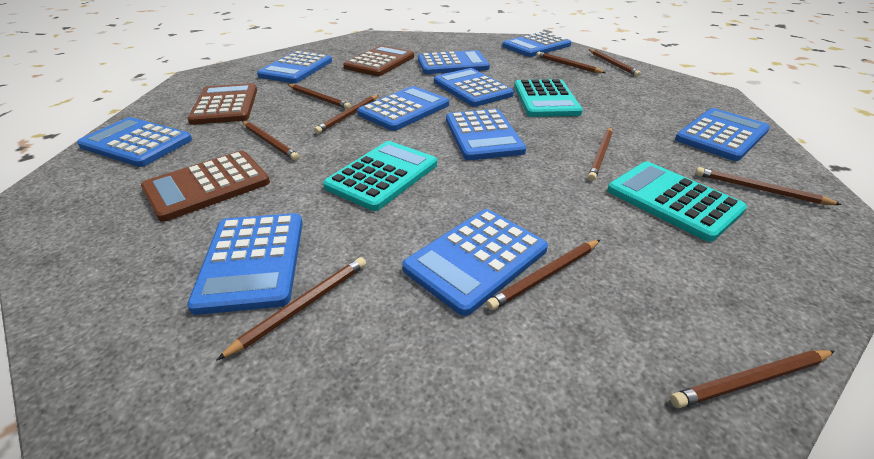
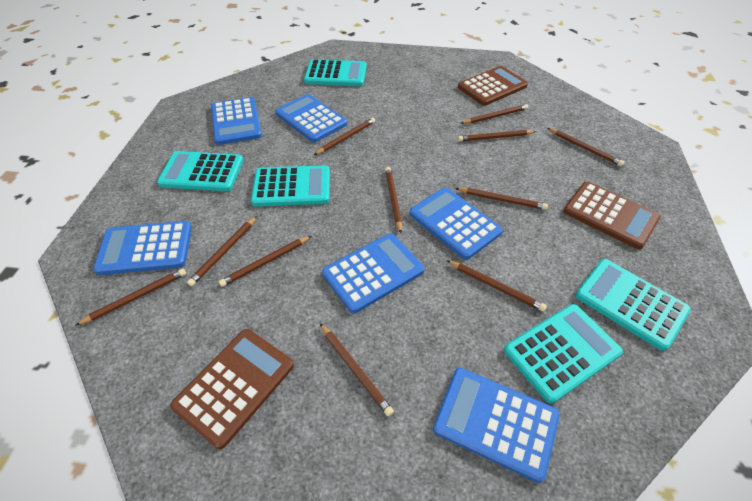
blue calculator: 10 -> 6
brown pencil: 10 -> 11
turquoise calculator: 3 -> 5

